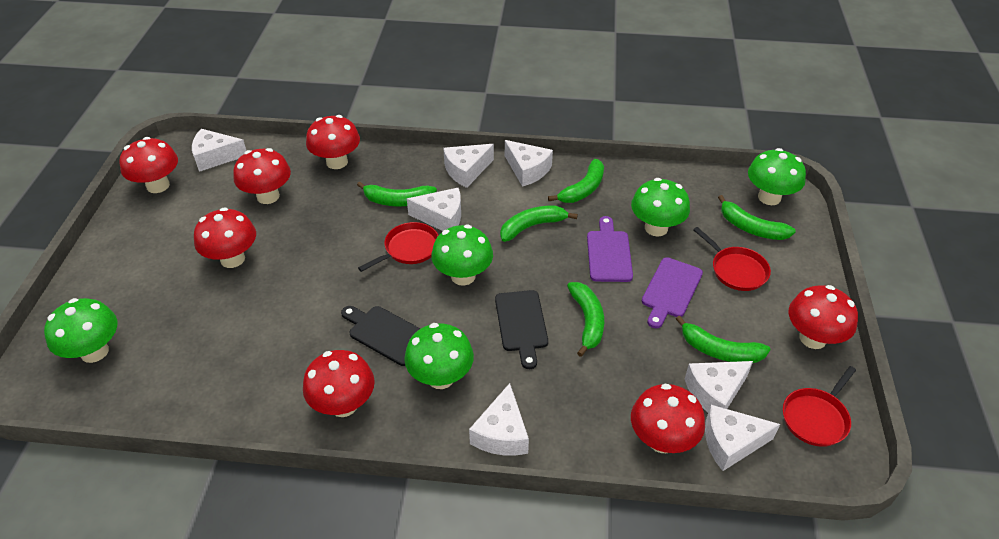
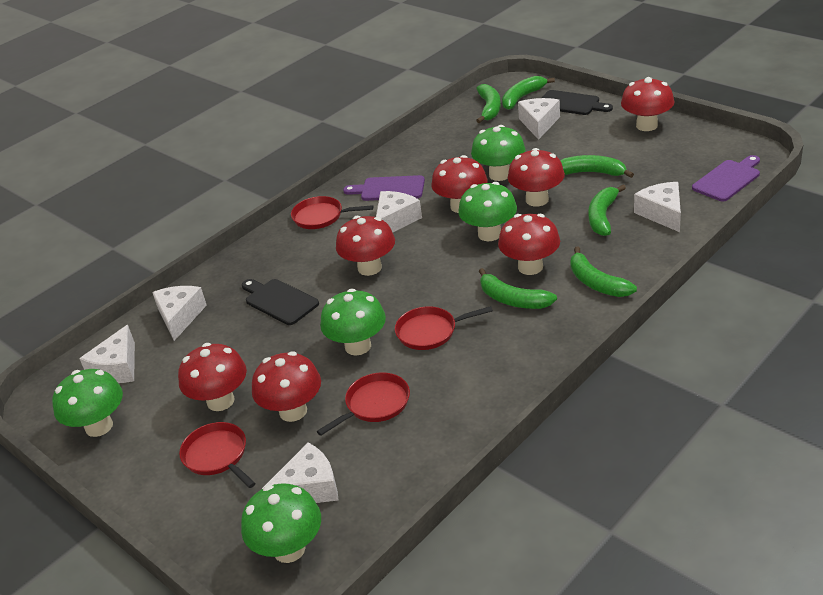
red pan: 3 -> 4
white cheese: 7 -> 6

